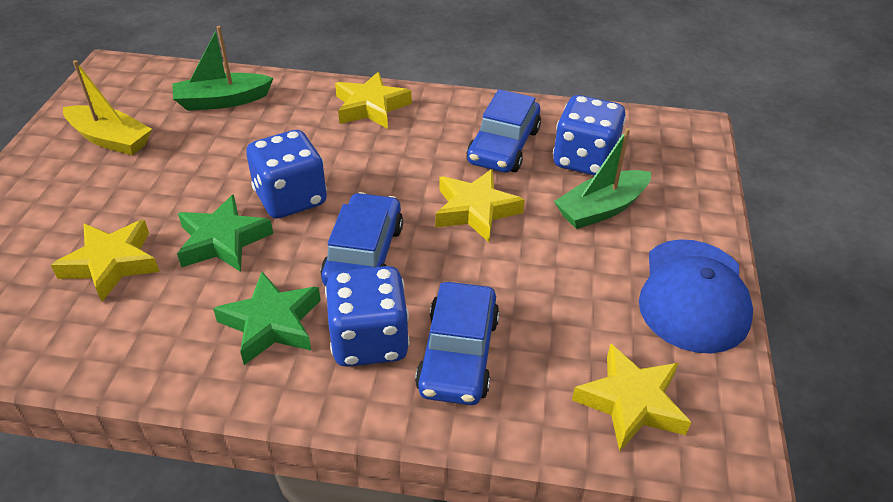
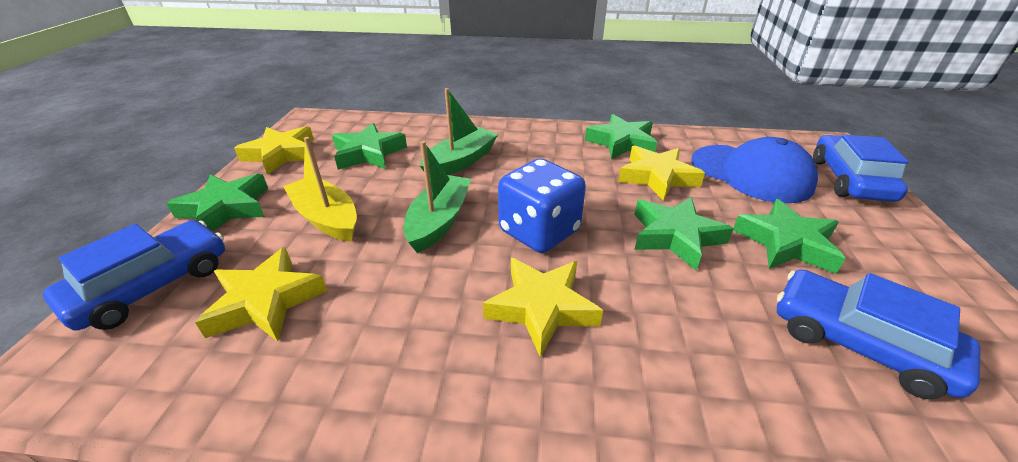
blue dice: 3 -> 1
green star: 2 -> 5

